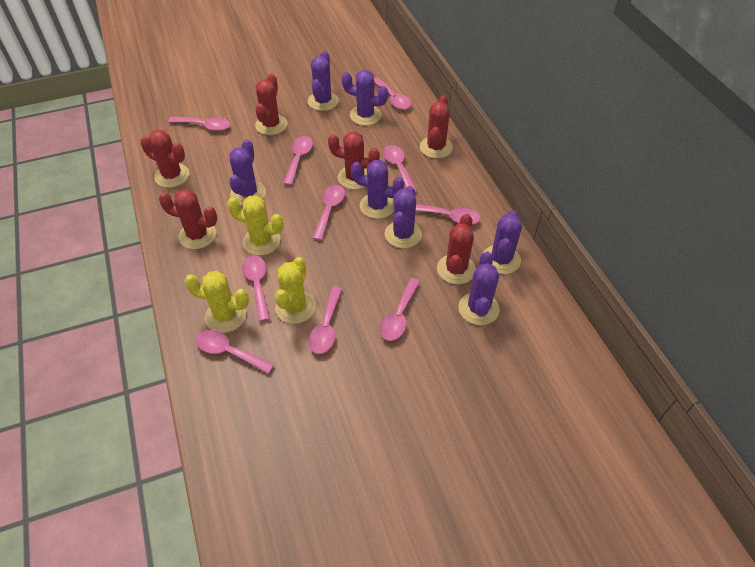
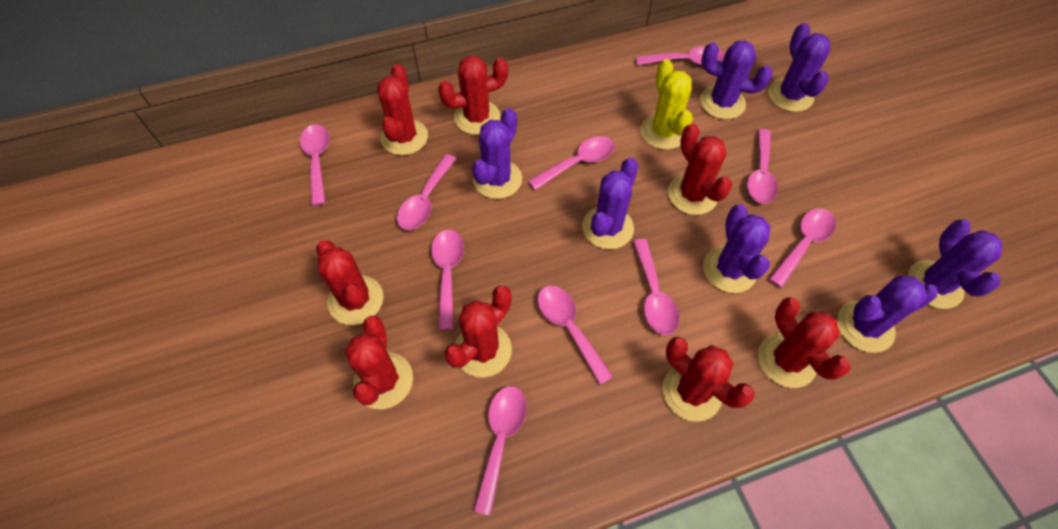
red cactus: 6 -> 8
yellow cactus: 3 -> 1

